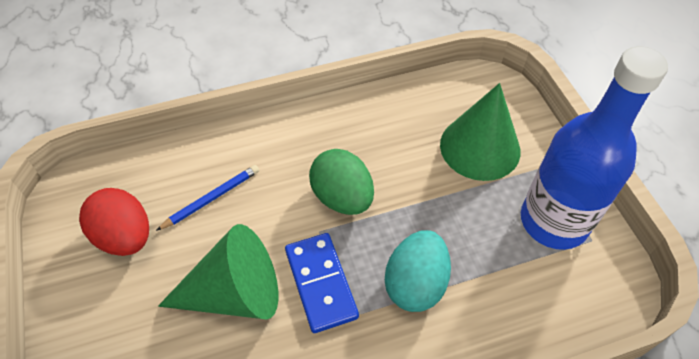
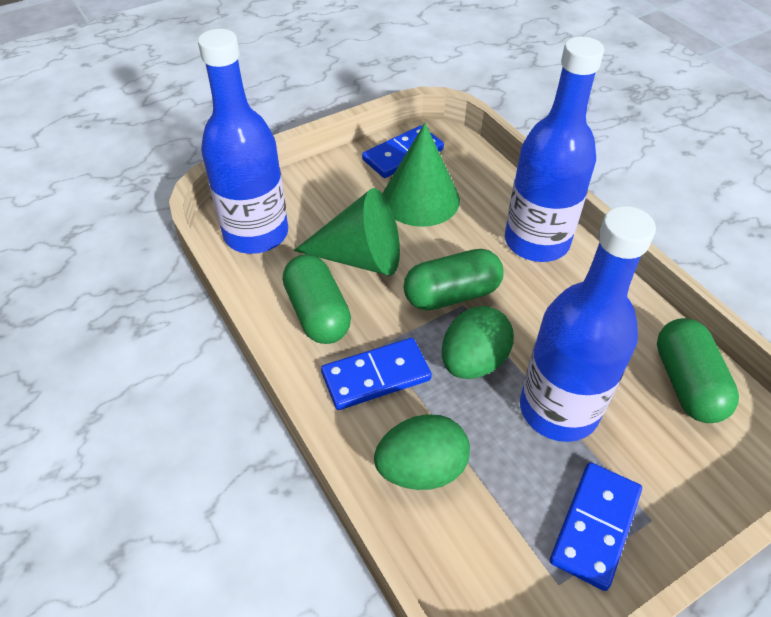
blue bottle: 1 -> 3
blue domino: 1 -> 3
blue pencil: 1 -> 0
green capsule: 0 -> 3
green egg: 1 -> 2
red egg: 1 -> 0
turquoise egg: 1 -> 0

